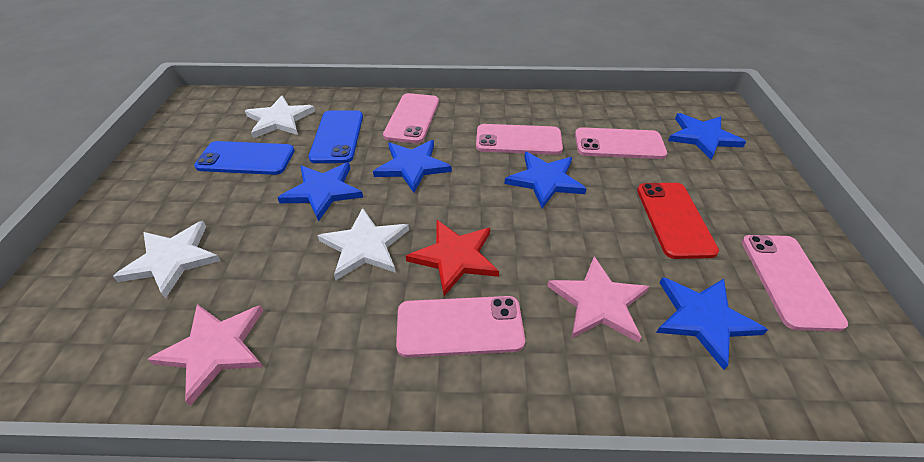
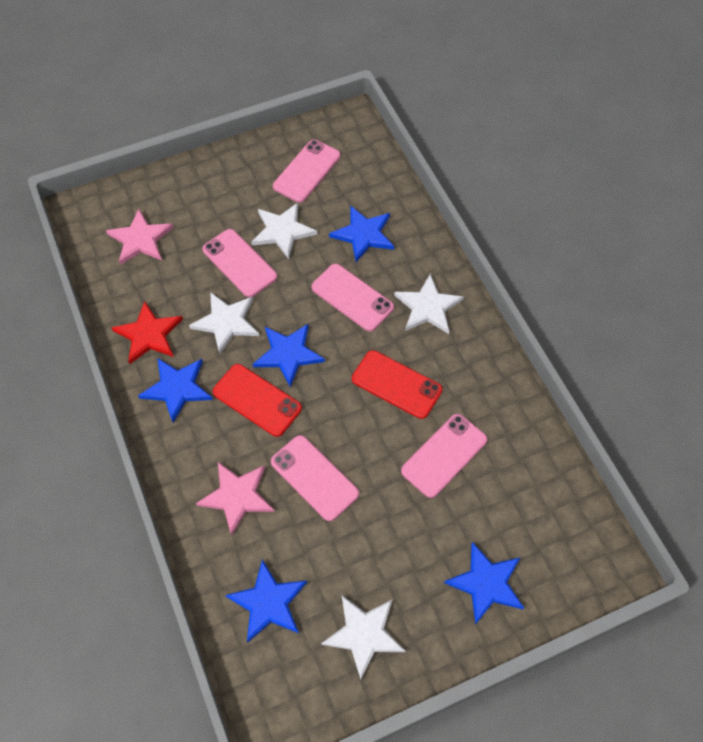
blue phone: 2 -> 0
red phone: 1 -> 2
white star: 3 -> 4

